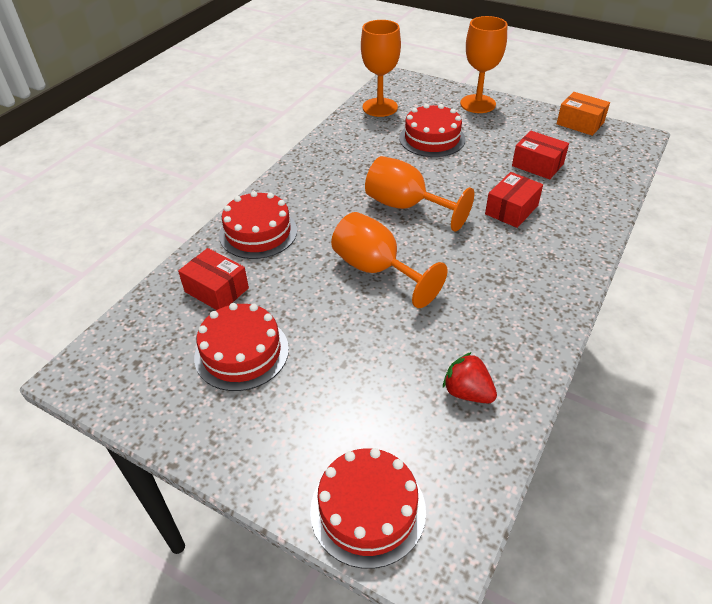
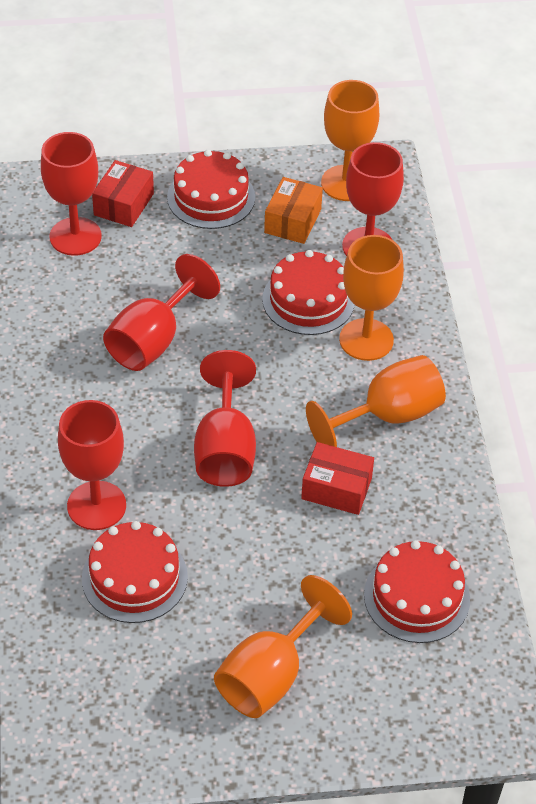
red box: 3 -> 2
red goblet: 0 -> 5
red strawberry: 1 -> 0

